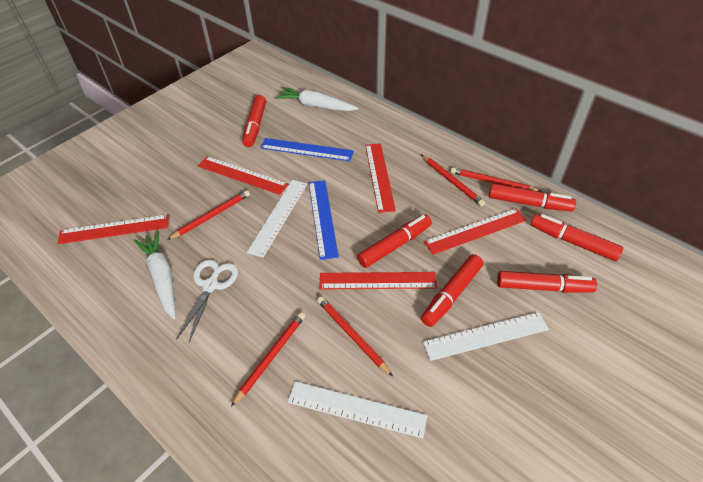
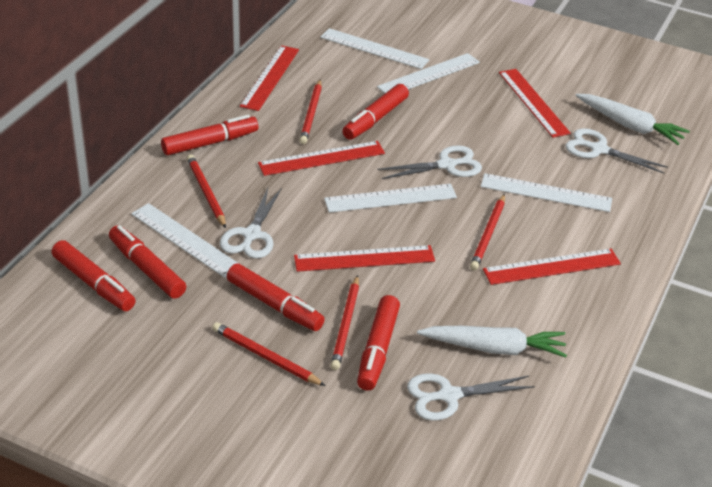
blue ruler: 2 -> 0
white ruler: 3 -> 5
white scissors: 1 -> 4

